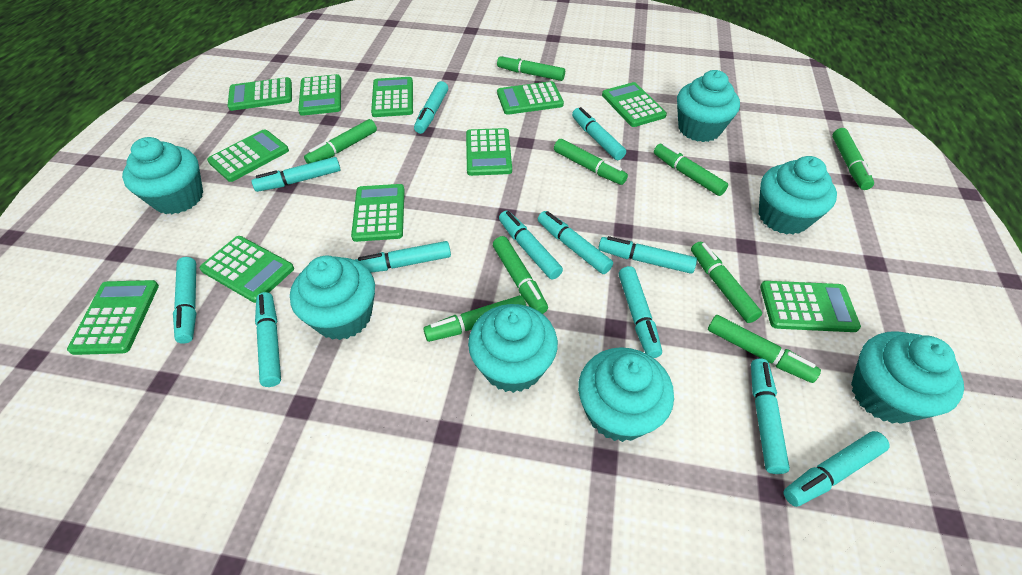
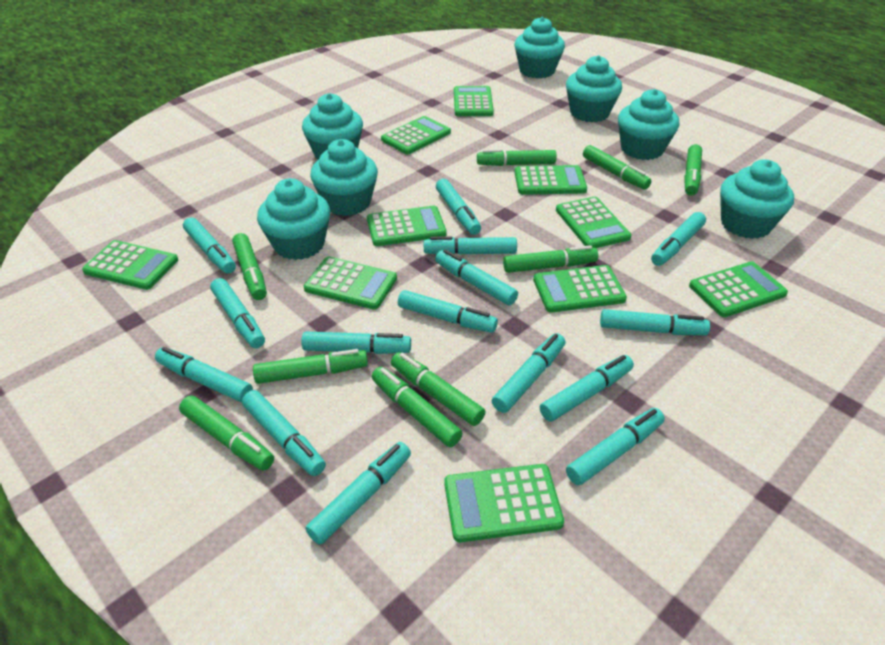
green calculator: 11 -> 10
turquoise marker: 12 -> 15

